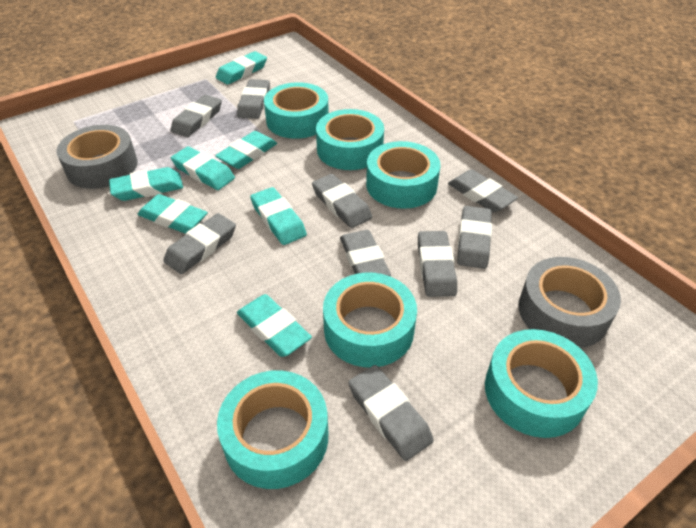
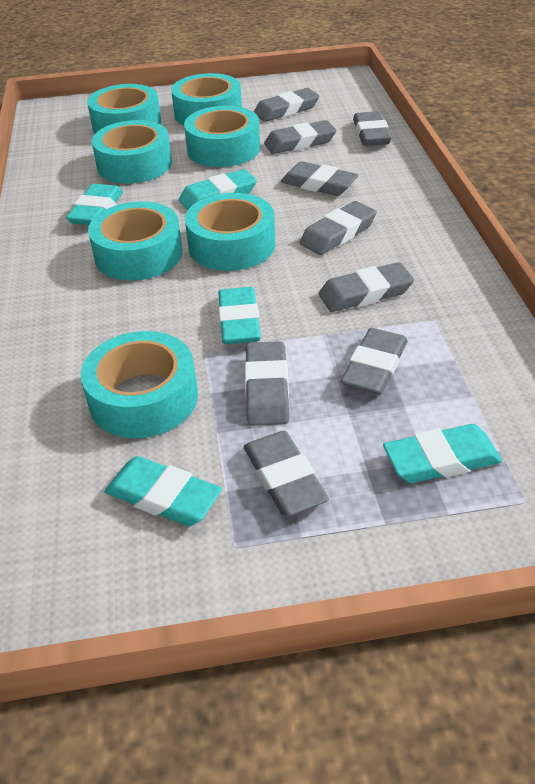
grey tape: 2 -> 0
turquoise eraser: 7 -> 5
turquoise tape: 6 -> 7

